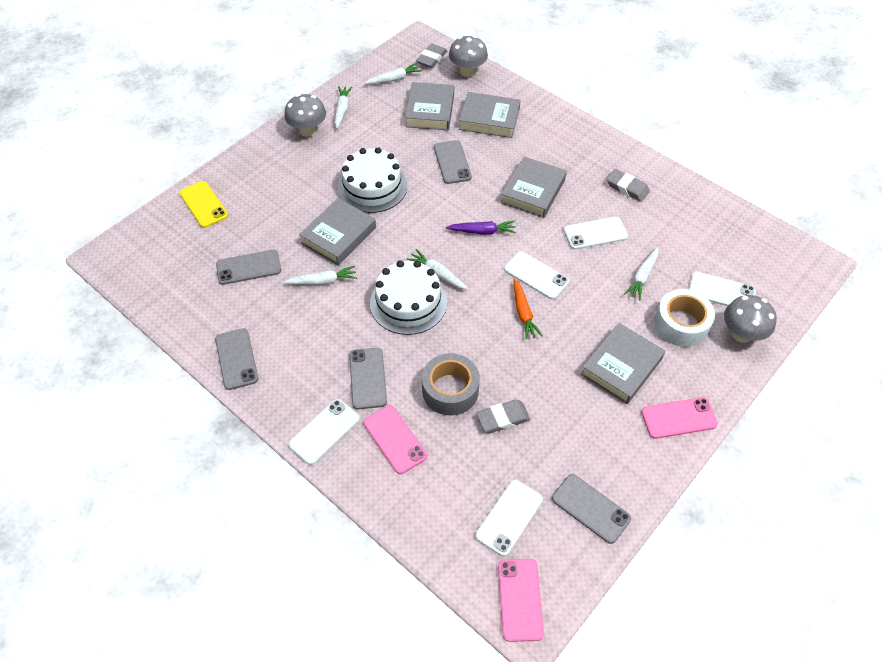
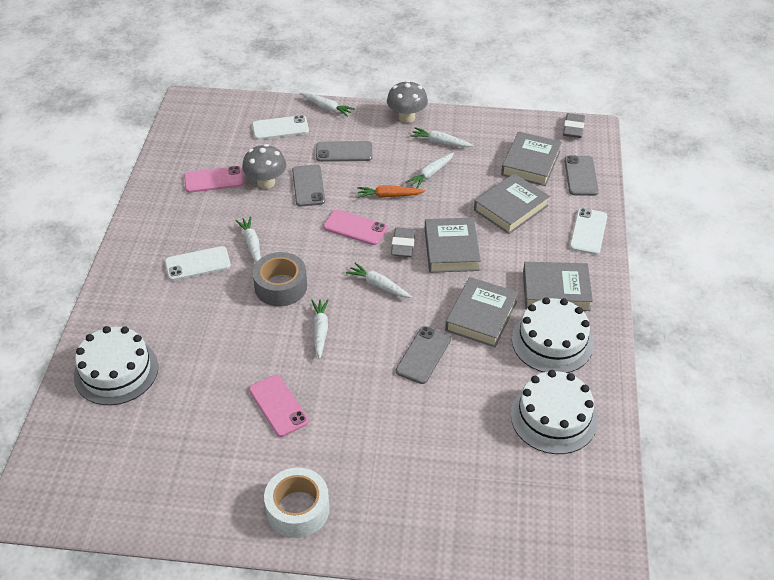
grey eraser: 3 -> 2
grey mushroom: 3 -> 2
grey phone: 5 -> 4
purple carrot: 1 -> 0
white cake: 2 -> 3
white carrot: 5 -> 6
white phone: 5 -> 3
yellow phone: 1 -> 0

